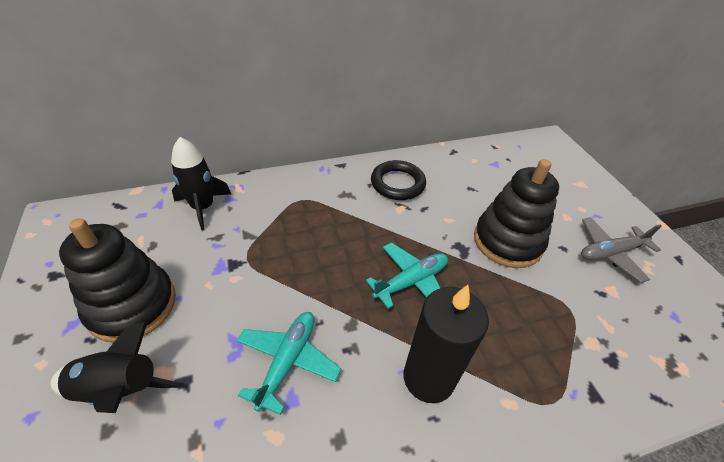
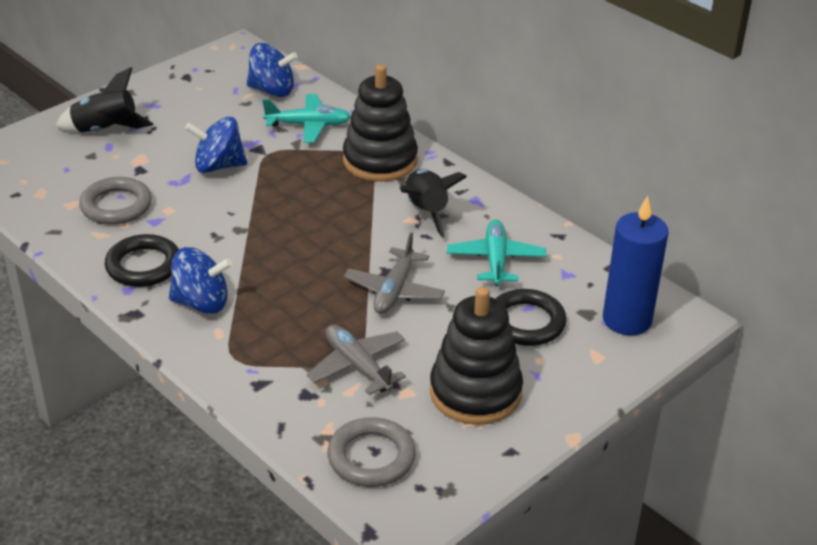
black candle: 1 -> 0
black ring: 1 -> 2
blue candle: 0 -> 1
blue spinning top: 0 -> 3
grey plane: 1 -> 2
grey ring: 0 -> 2

